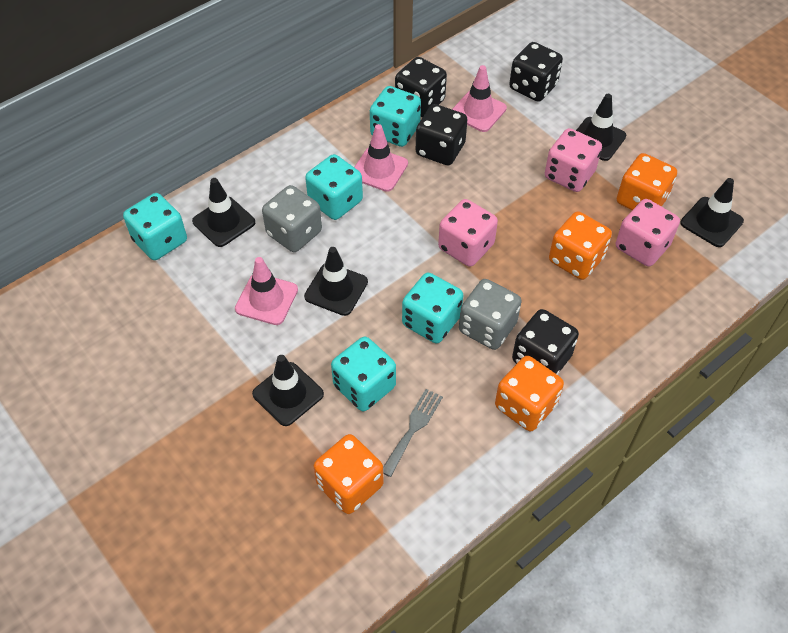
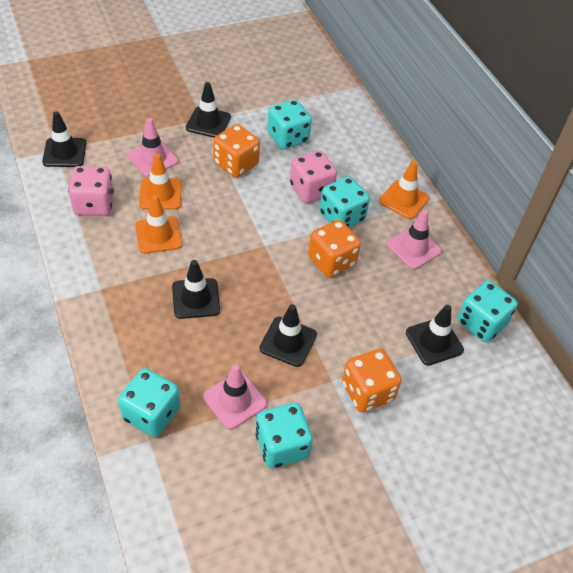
black dice: 4 -> 0
grey dice: 2 -> 0
grey fork: 1 -> 0
orange dice: 4 -> 3
orange traffic cone: 0 -> 3
pink dice: 3 -> 2

